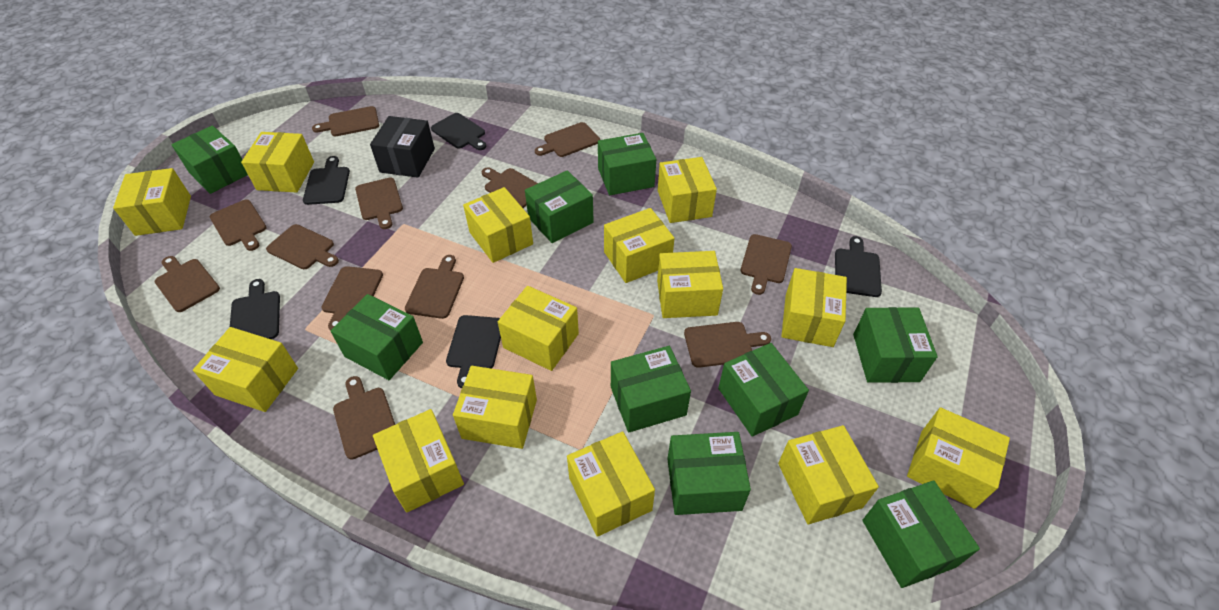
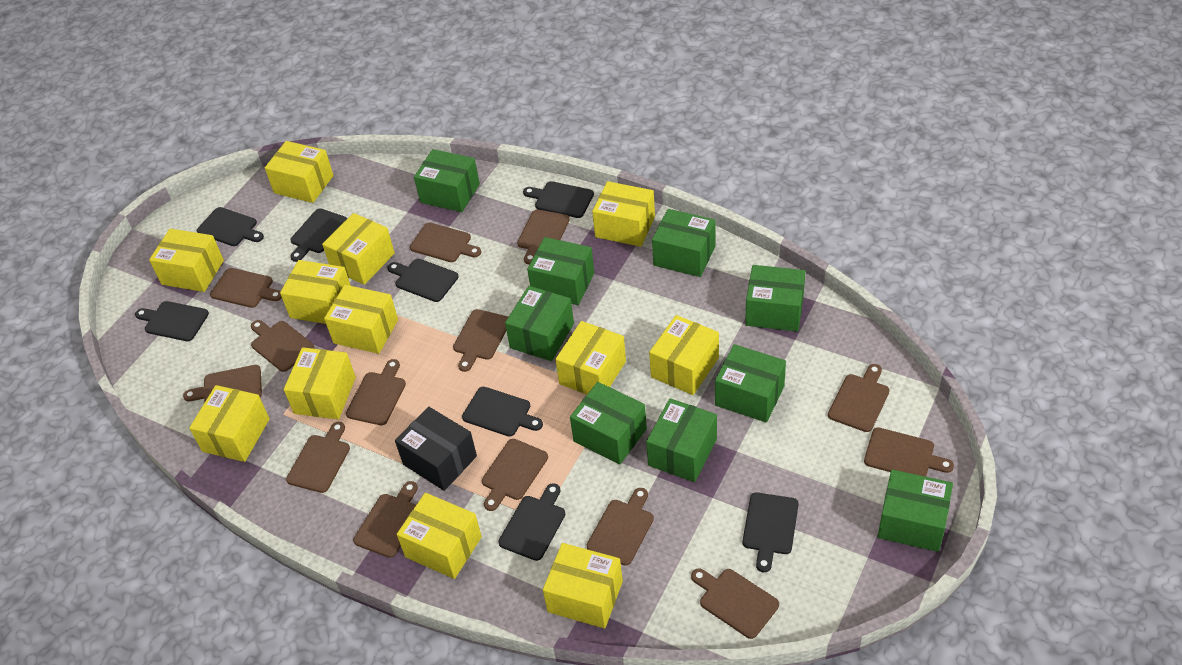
black cutting board: 5 -> 8
brown cutting board: 12 -> 14
yellow box: 14 -> 12

